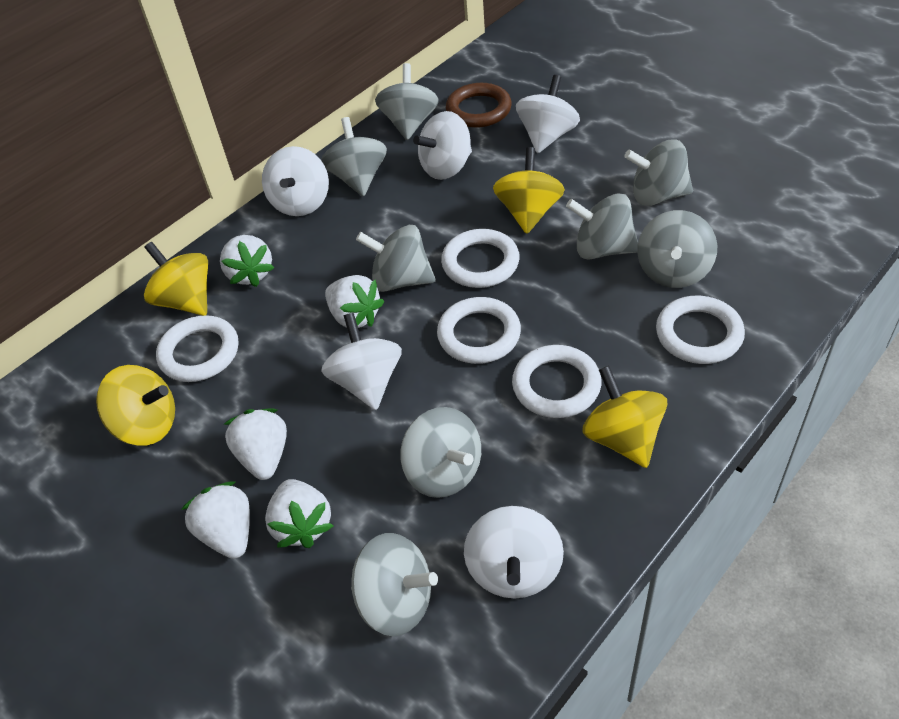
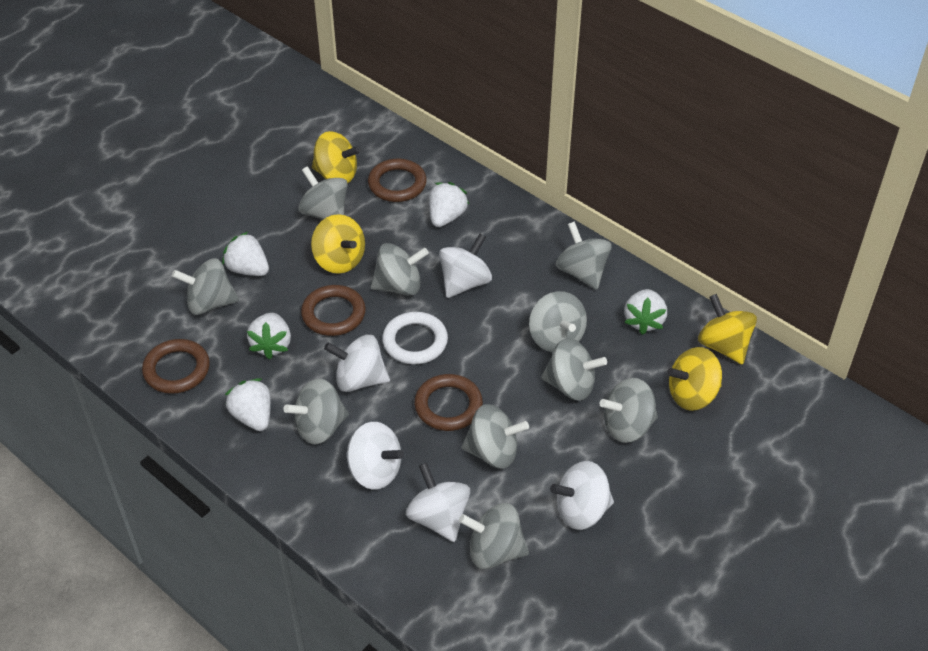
brown ring: 1 -> 4
grey spinning top: 8 -> 10
white ring: 5 -> 1

